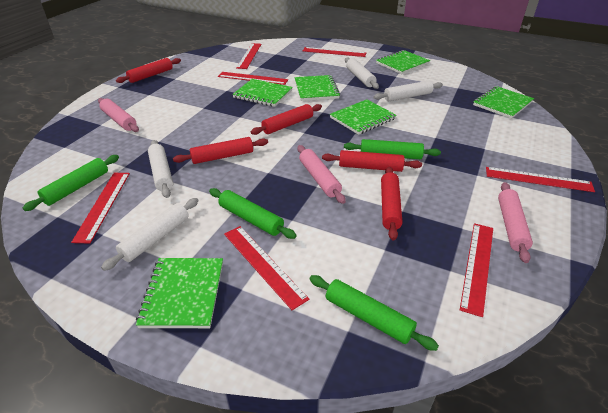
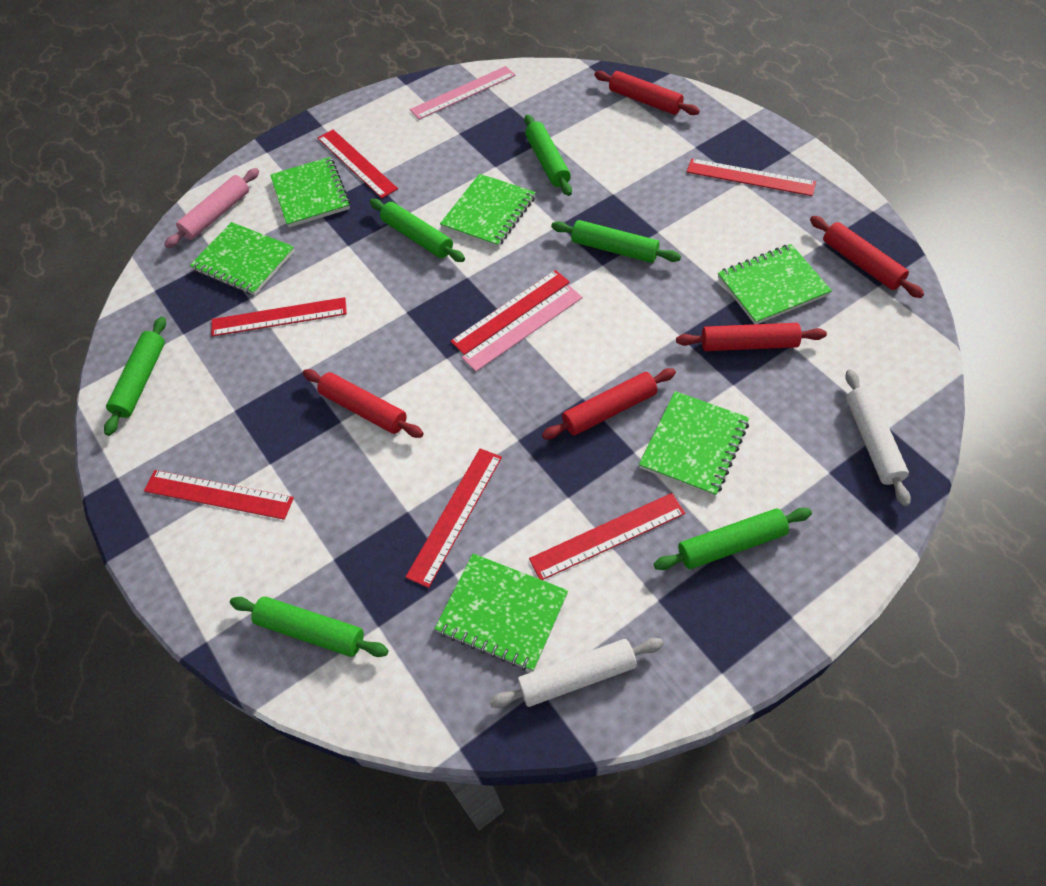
green rolling pin: 4 -> 6
pink rolling pin: 3 -> 1
pink ruler: 0 -> 2
white rolling pin: 4 -> 2

